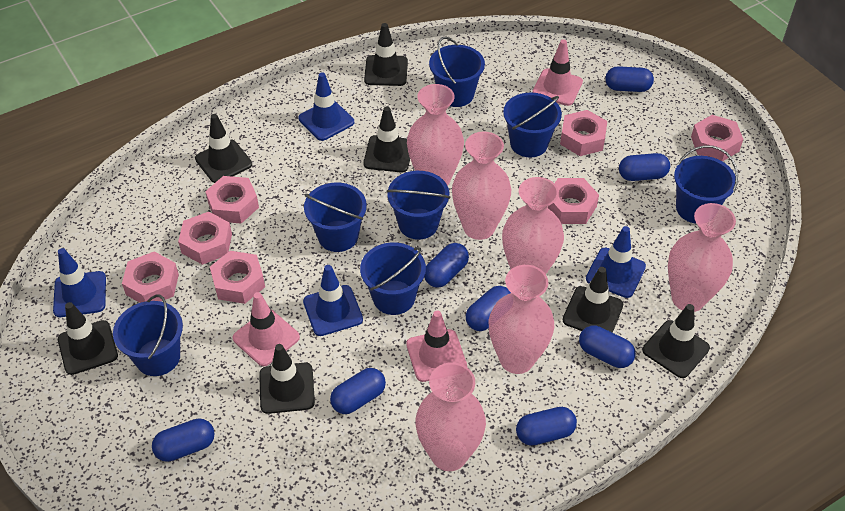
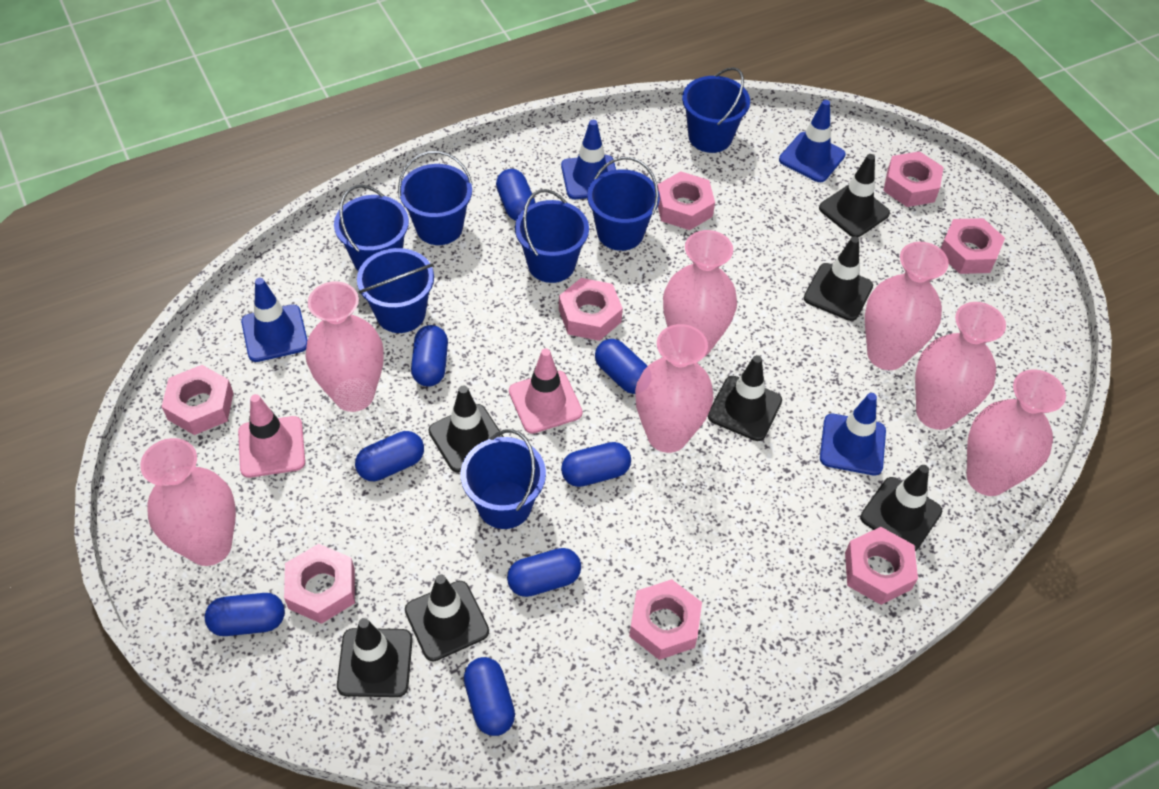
pink nut: 7 -> 8
pink traffic cone: 3 -> 2
pink vase: 6 -> 7

